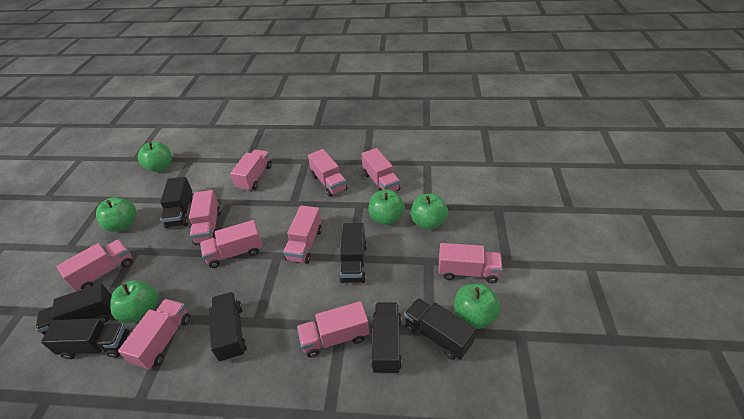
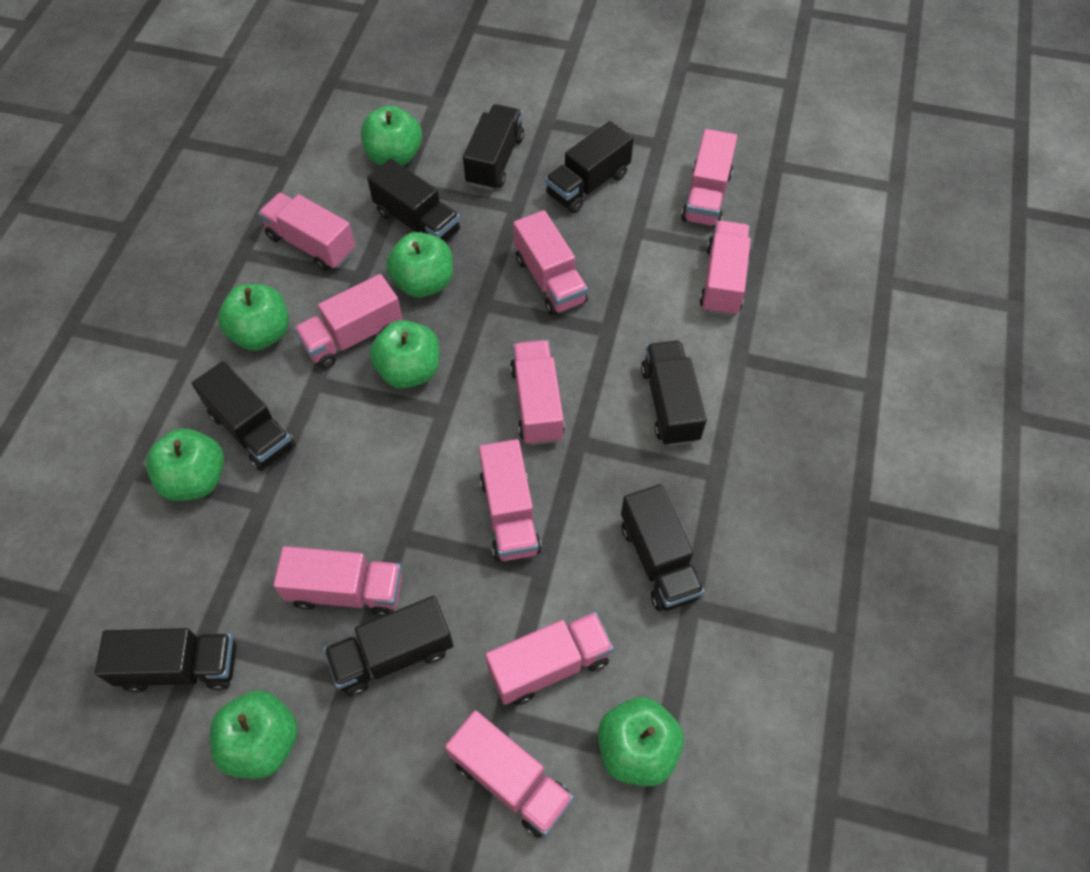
black truck: 7 -> 8
green apple: 6 -> 7

